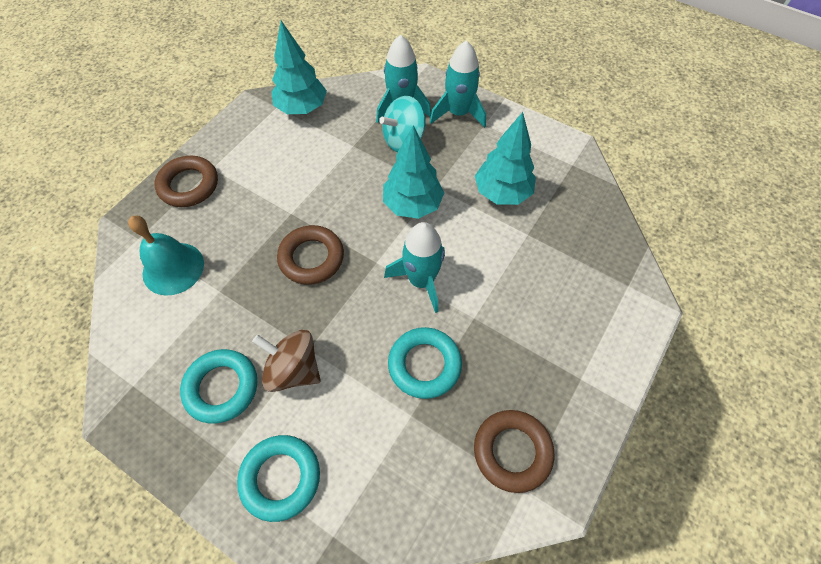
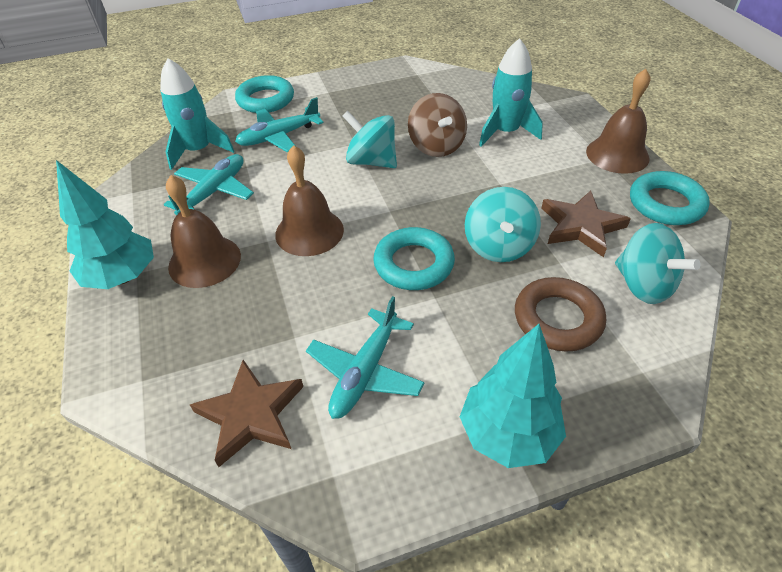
brown bell: 0 -> 3
brown ring: 3 -> 1
brown star: 0 -> 2
turquoise bell: 1 -> 0
turquoise plane: 0 -> 3
turquoise rocket: 3 -> 2
turquoise spinning top: 1 -> 3
turquoise tree: 3 -> 2

